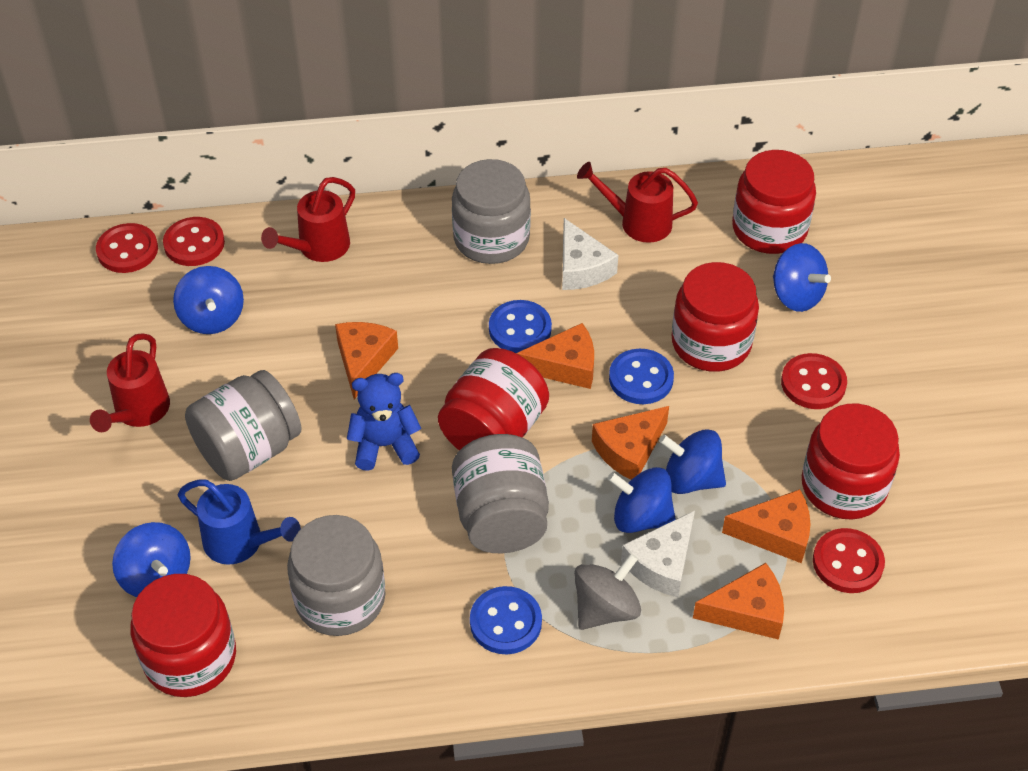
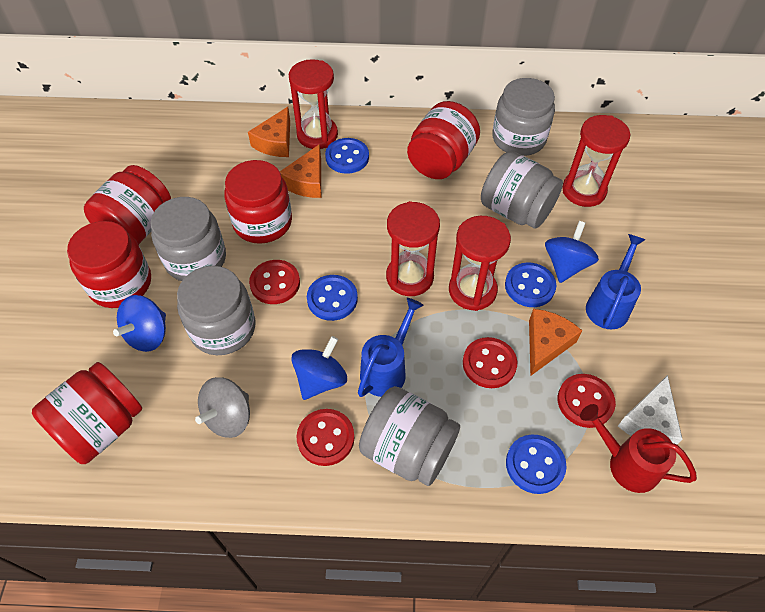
blue button: 3 -> 4
blue spinning top: 5 -> 3
blue teddy bear: 1 -> 0
blue watering can: 1 -> 2
grey jar: 4 -> 5
orange cheese: 5 -> 3
red hourglass: 0 -> 4
red watering can: 3 -> 1
white cheese: 2 -> 1

